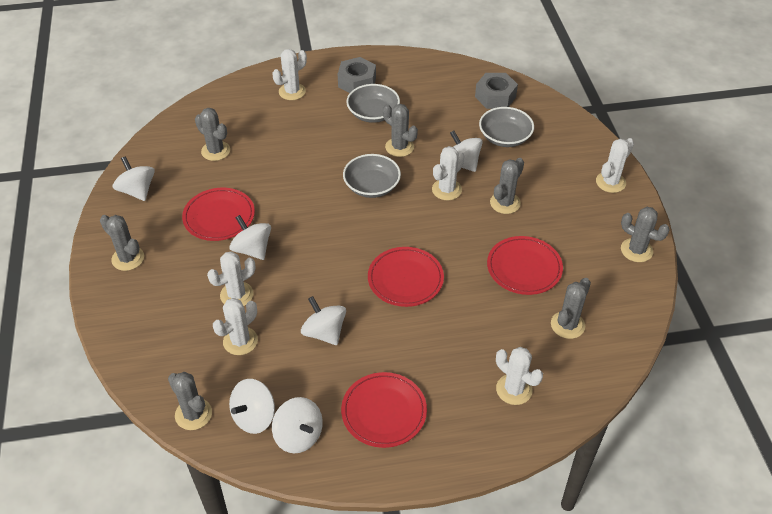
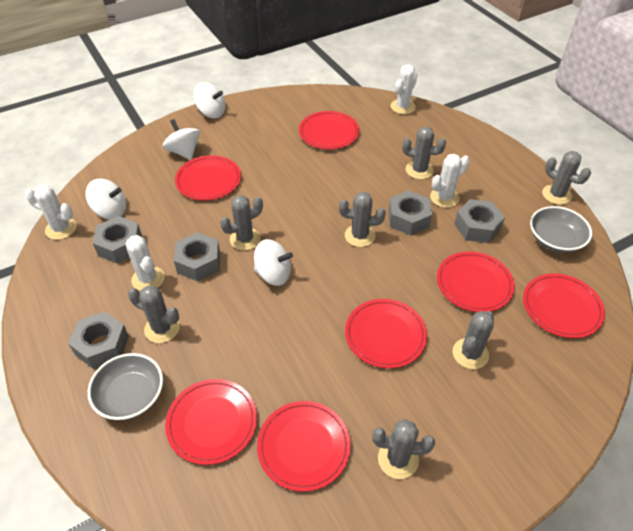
grey bowl: 3 -> 2
grey nut: 2 -> 5
red plate: 4 -> 7
white cactus: 6 -> 4
white spinning top: 6 -> 4

